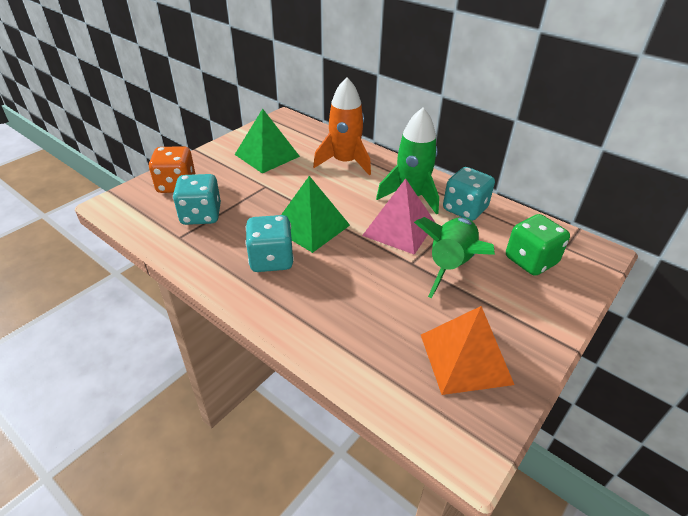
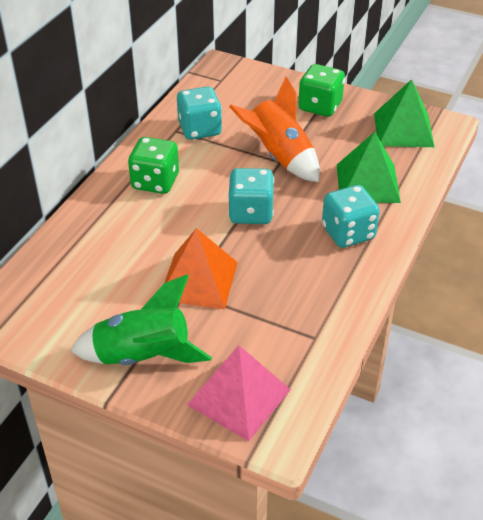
green dice: 1 -> 2
green rocket: 2 -> 1
orange dice: 1 -> 0

